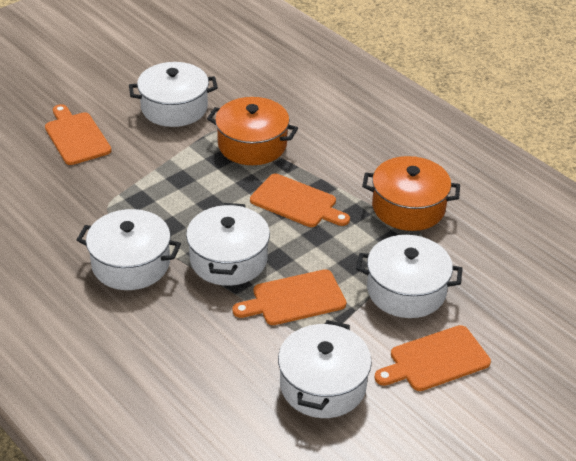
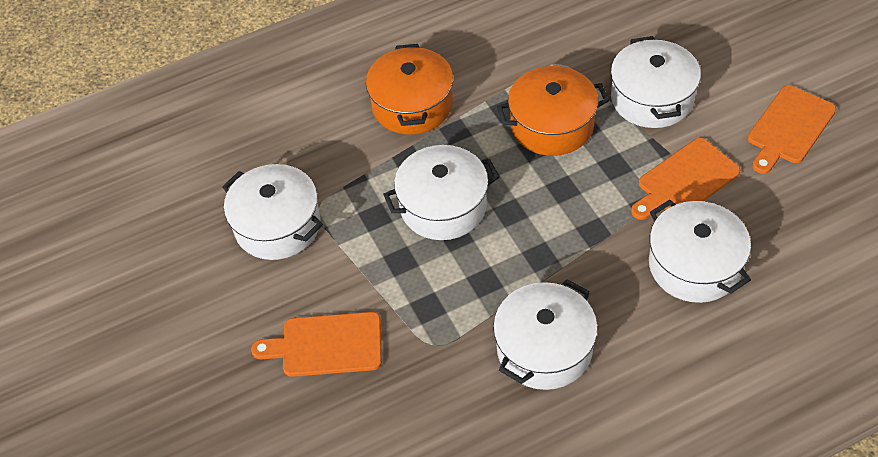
orange cutting board: 4 -> 3

